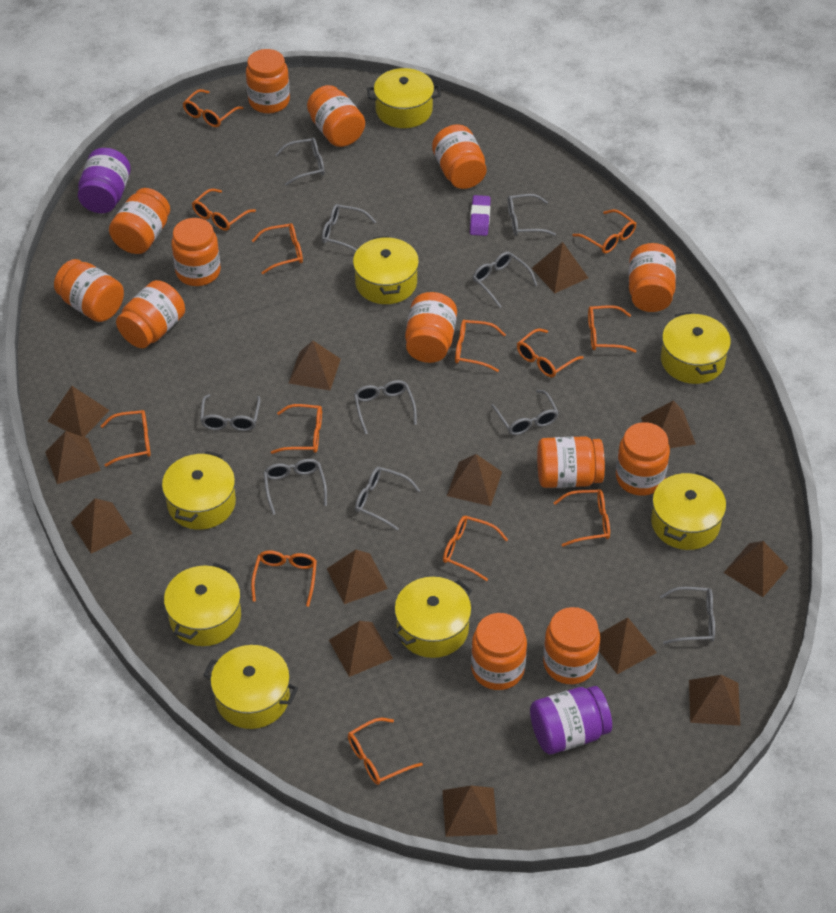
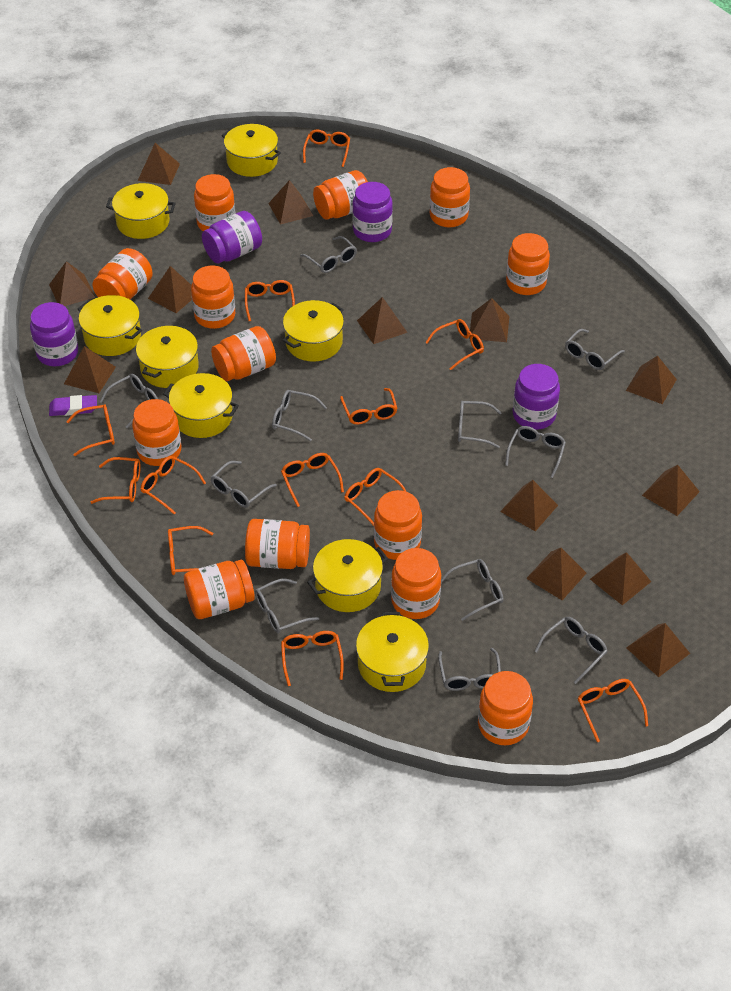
grey glasses: 10 -> 11
orange glasses: 13 -> 12
purple jar: 2 -> 4

